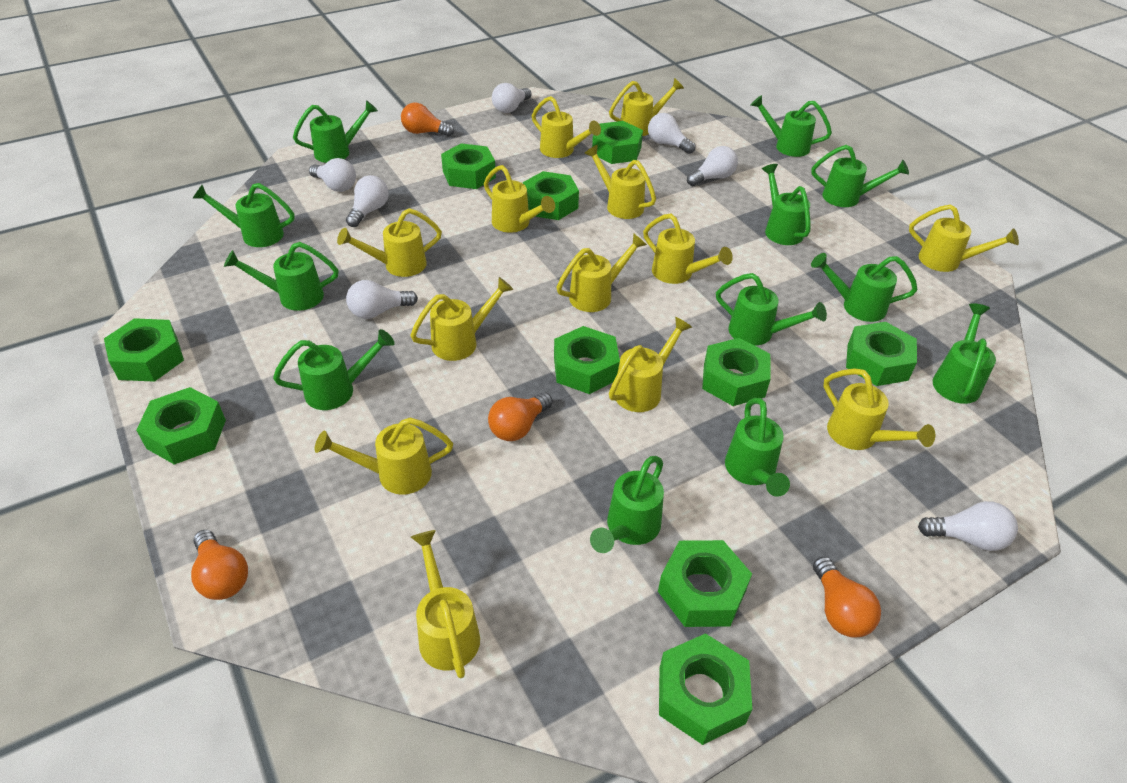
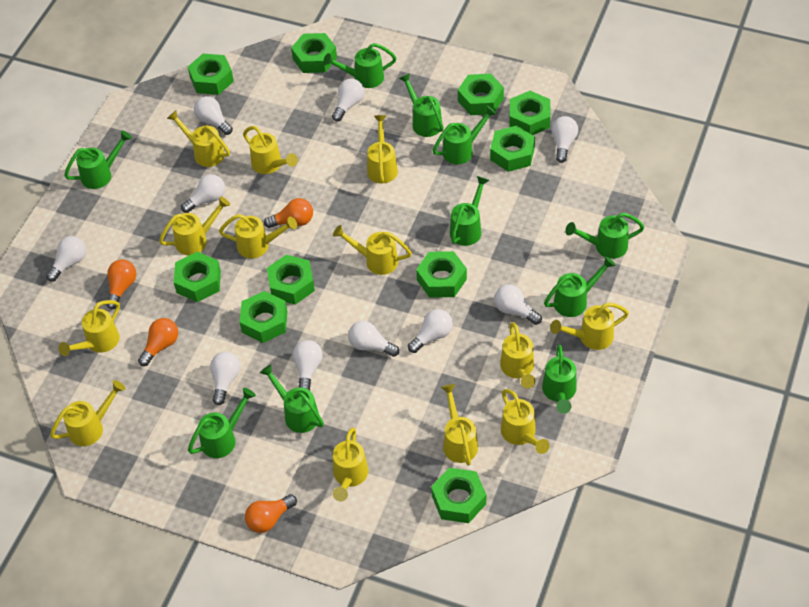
green watering can: 12 -> 10
white light bulb: 7 -> 10

